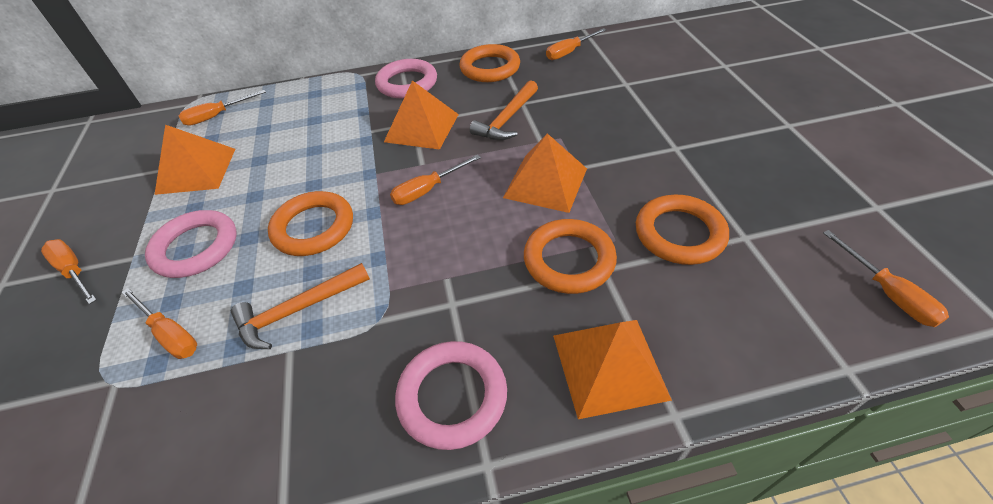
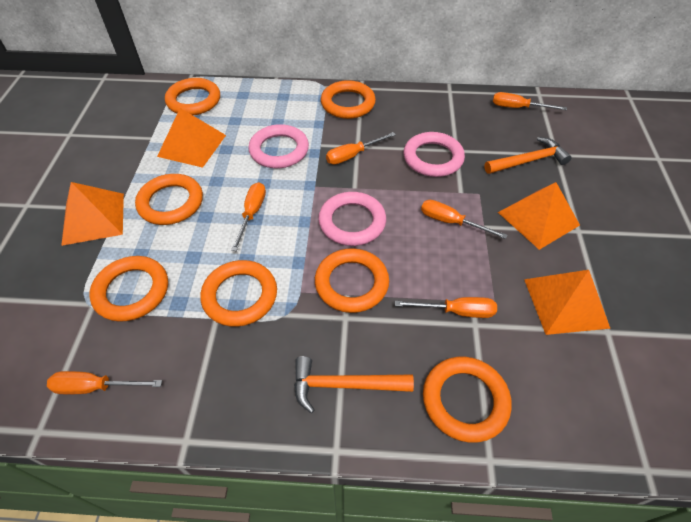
orange ring: 4 -> 7

